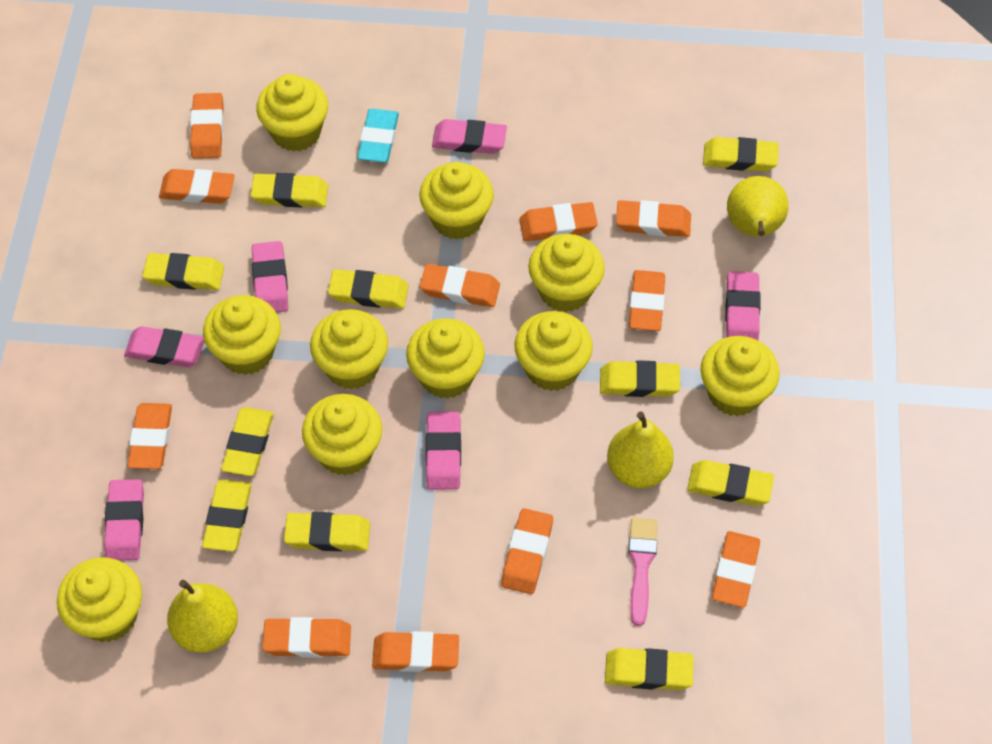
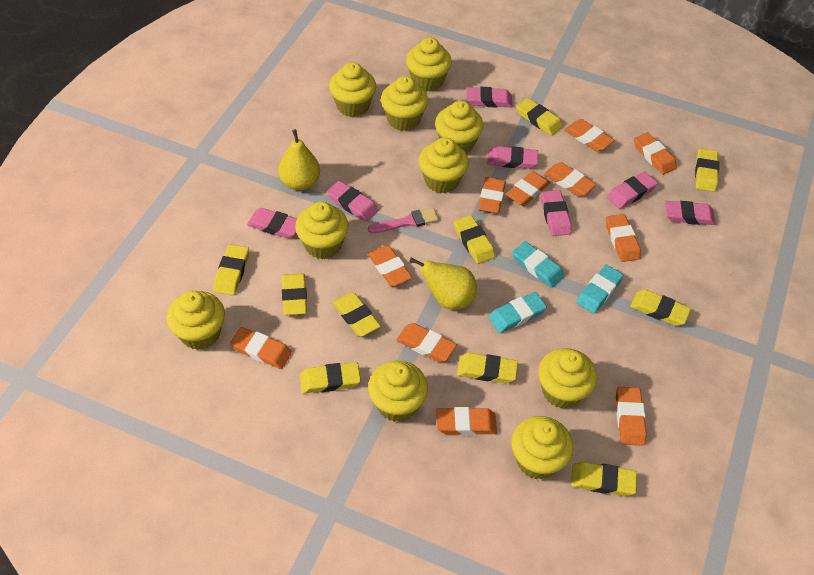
pink eraser: 6 -> 7
turquoise eraser: 1 -> 3
yellow pear: 3 -> 2

